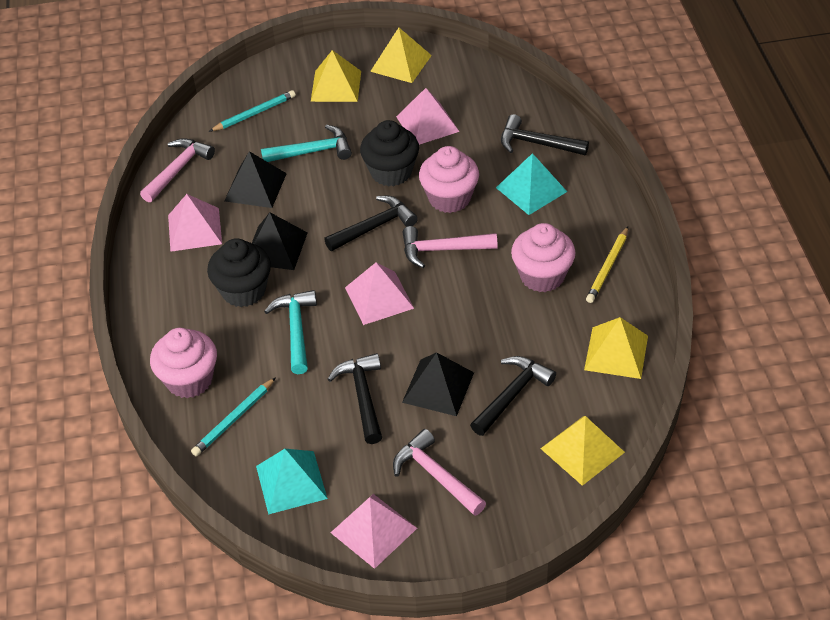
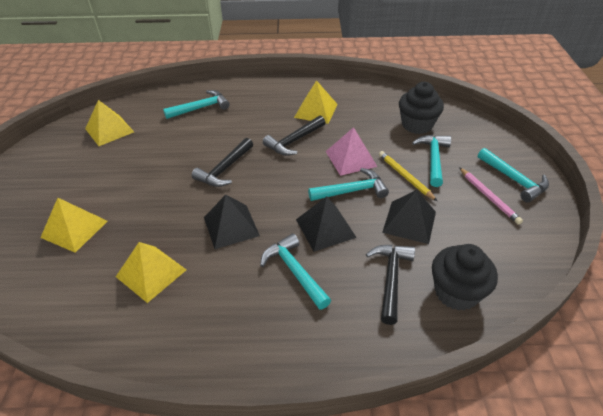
black hammer: 4 -> 3
pink cupcake: 3 -> 0
pink hammer: 3 -> 0
pink pencil: 0 -> 1
pink pyramid: 4 -> 1
turquoise hammer: 2 -> 5
turquoise pencil: 2 -> 0
turquoise pyramid: 2 -> 0

